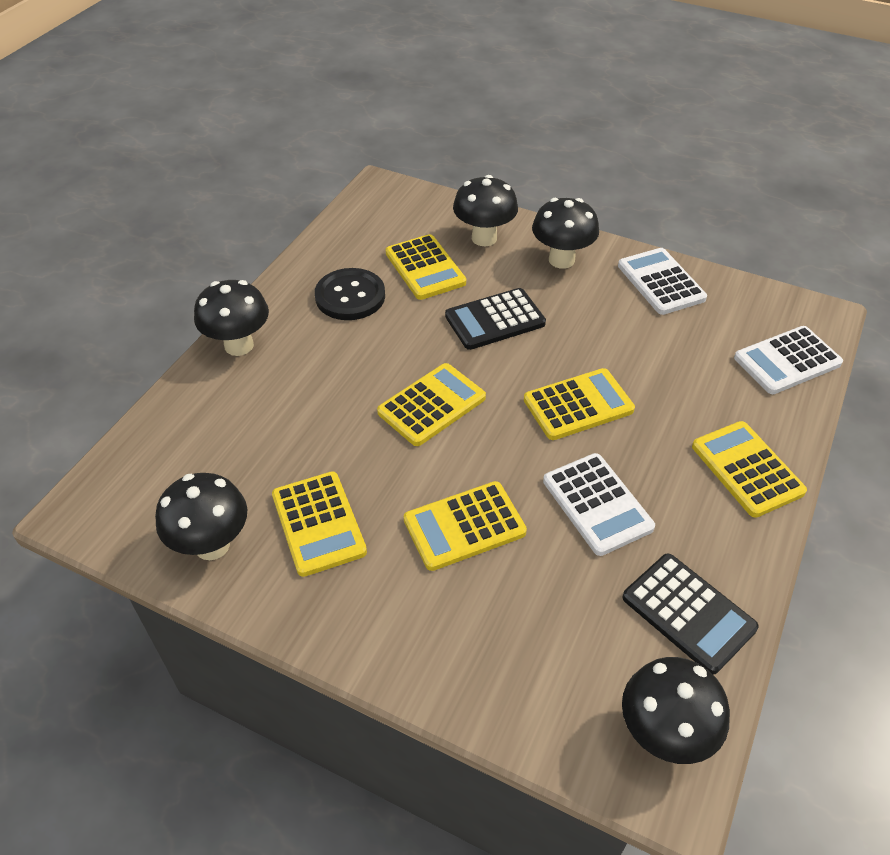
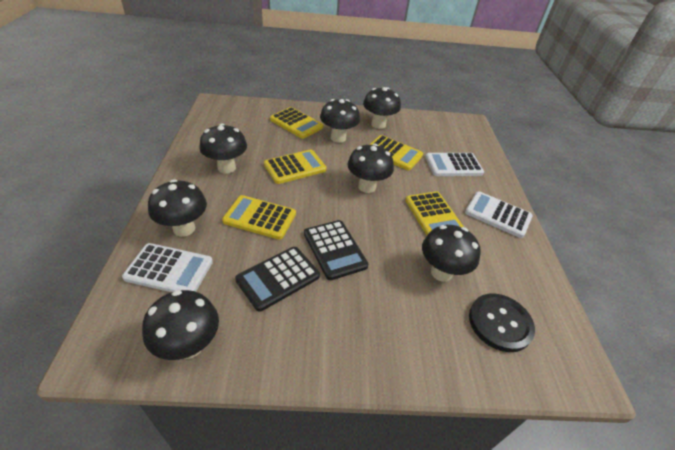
black mushroom: 5 -> 7
yellow calculator: 6 -> 5

